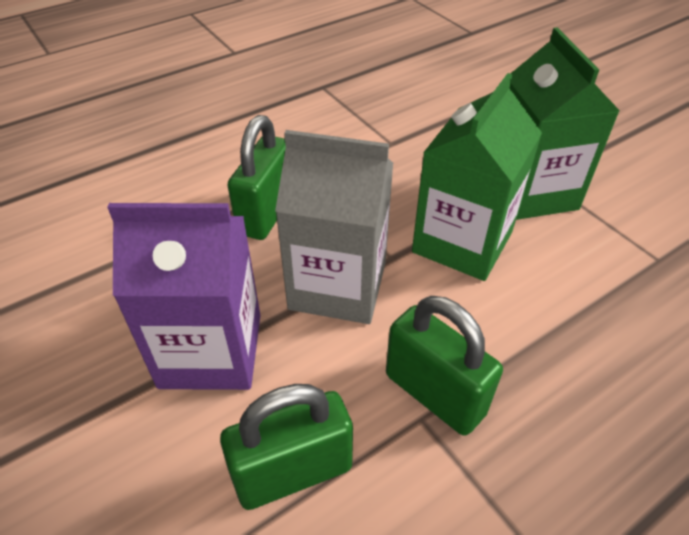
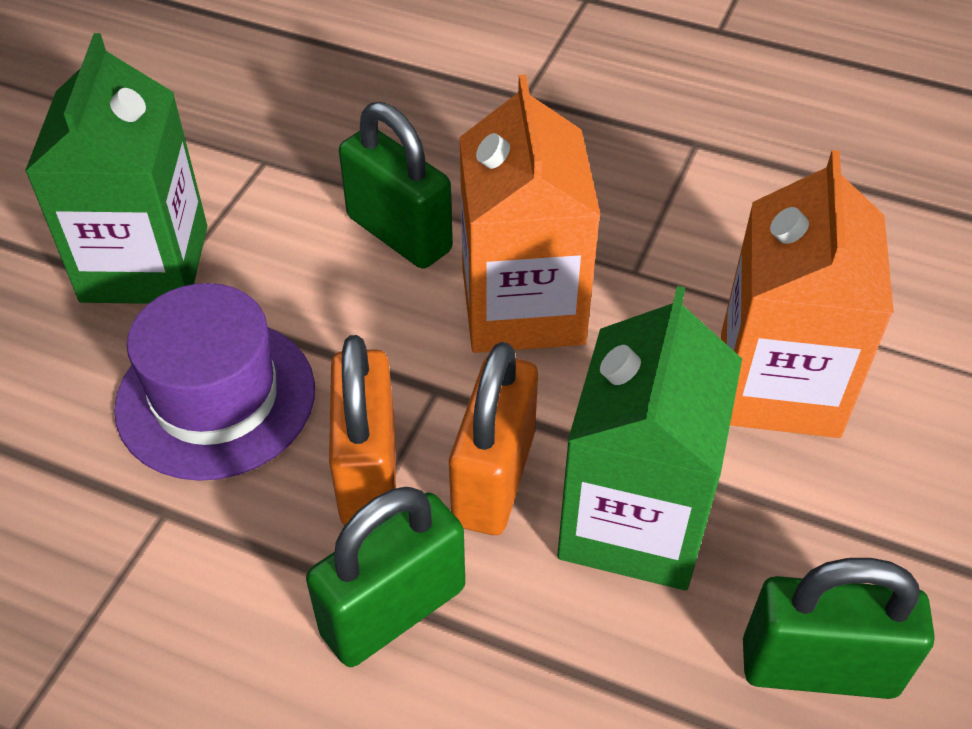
grey carton: 1 -> 0
orange carton: 0 -> 2
orange padlock: 0 -> 2
purple carton: 1 -> 0
purple hat: 0 -> 1

